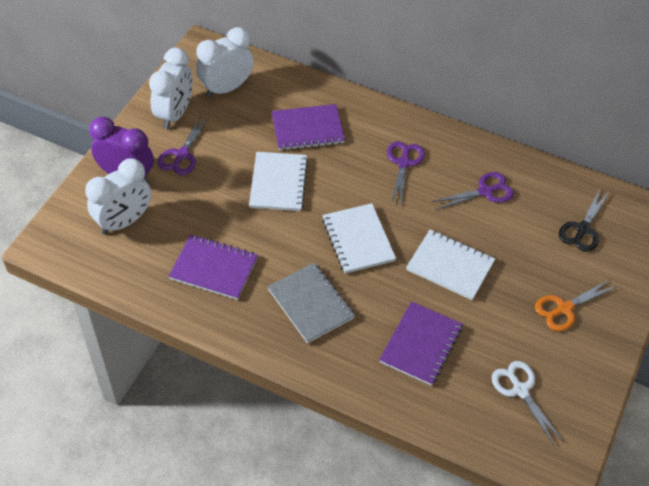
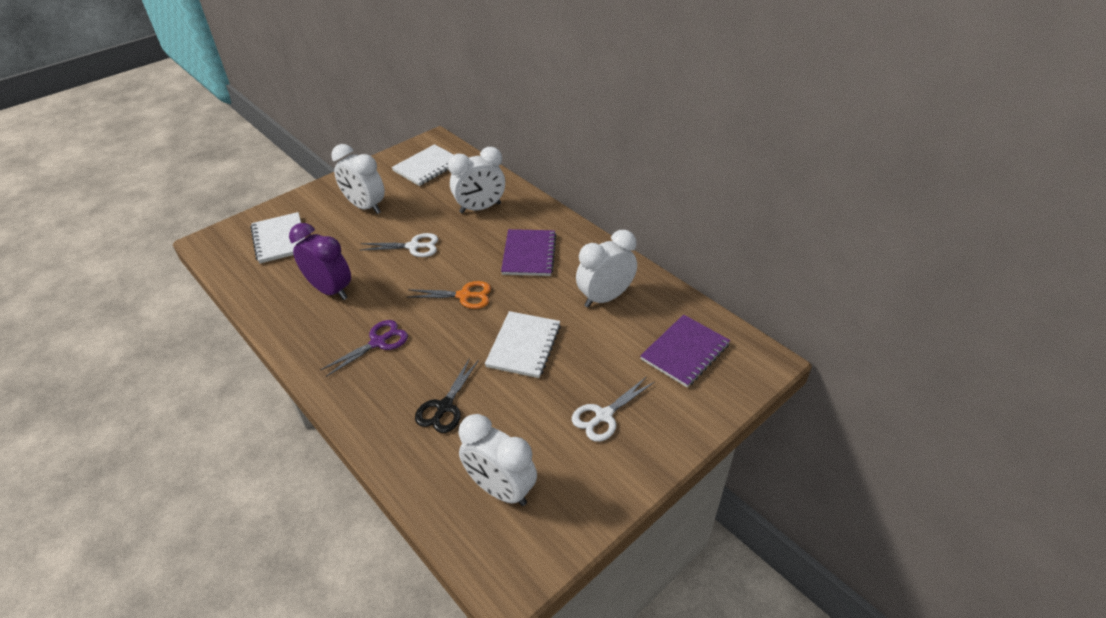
grey notebook: 1 -> 0
purple notebook: 3 -> 2
purple scissors: 3 -> 1
white clock: 3 -> 4
white scissors: 1 -> 2

